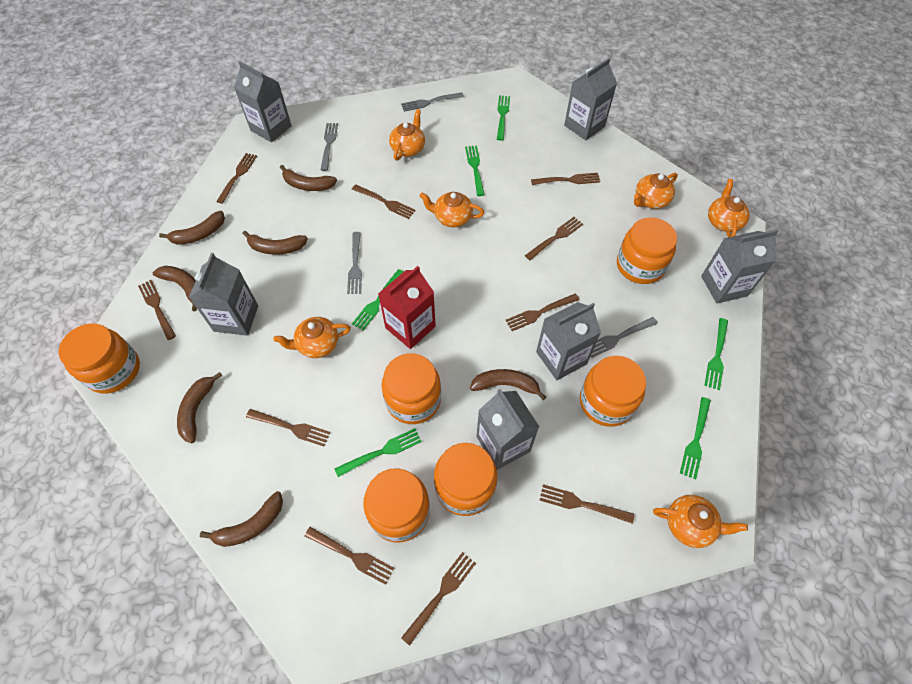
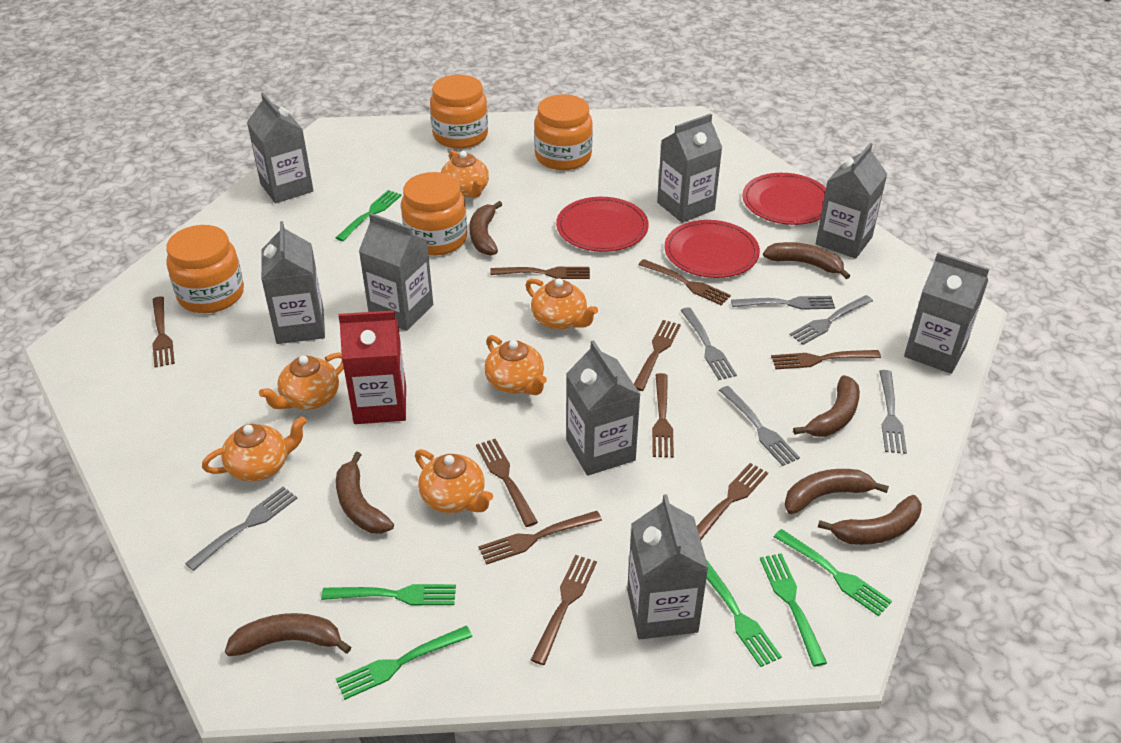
grey carton: 6 -> 8
grey fork: 4 -> 6
orange jar: 6 -> 4
red plate: 0 -> 3

